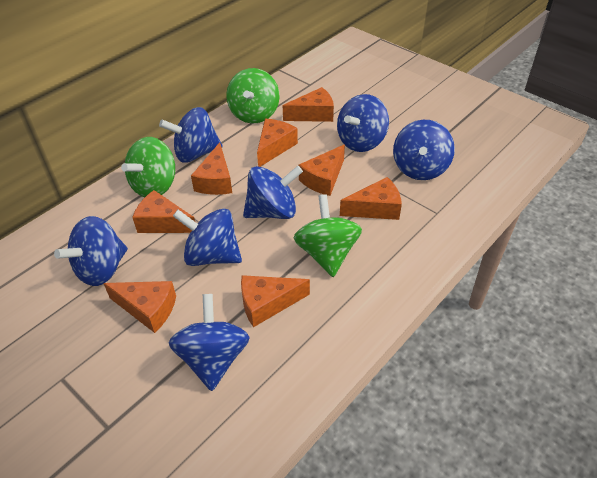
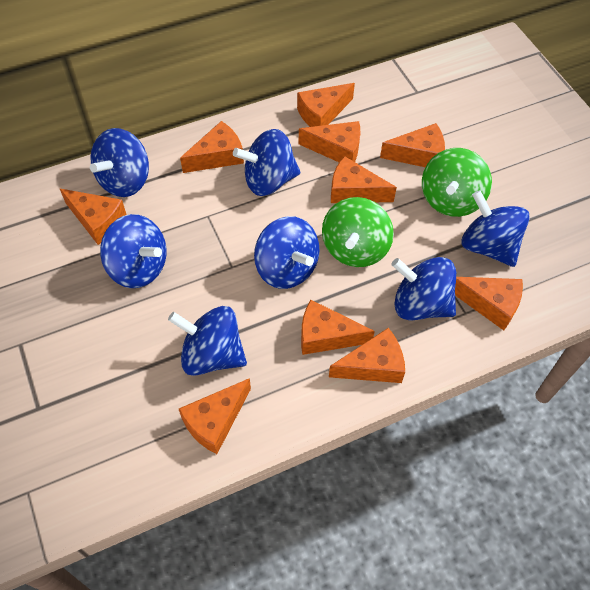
green spinning top: 3 -> 2
orange cheese: 8 -> 10

